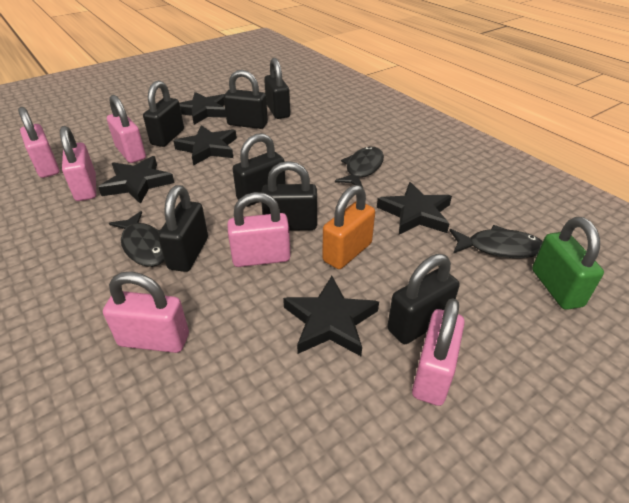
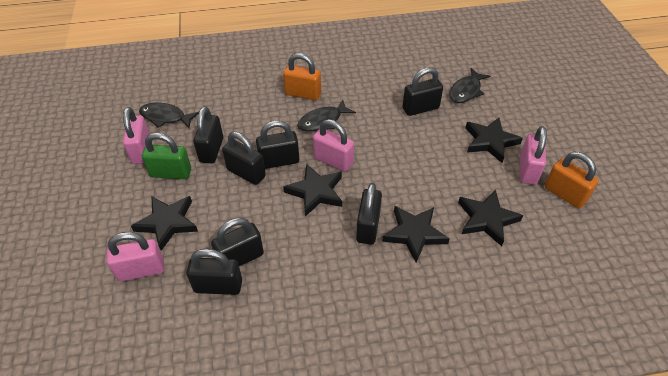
orange padlock: 1 -> 2
pink padlock: 6 -> 4

